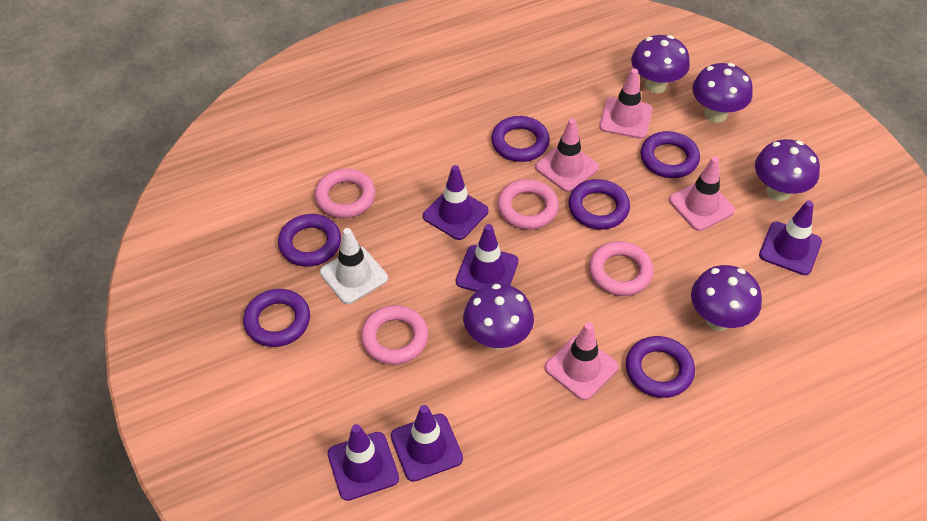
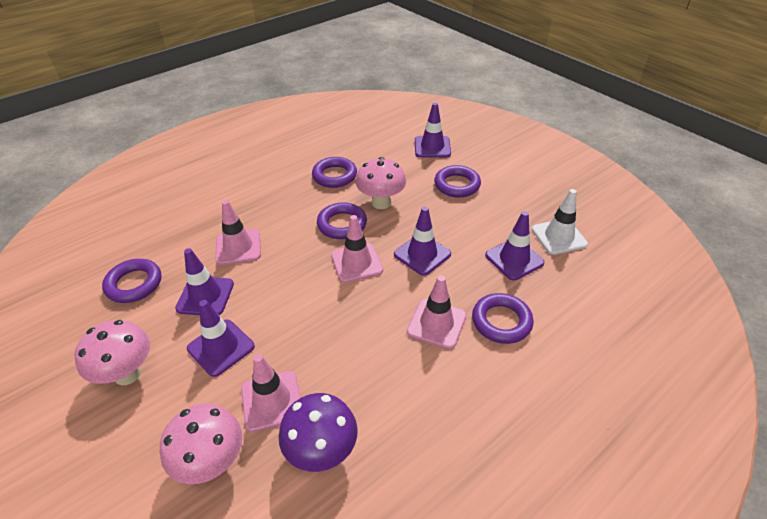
pink mushroom: 0 -> 3
pink ring: 4 -> 0
purple mushroom: 5 -> 1
purple ring: 6 -> 5

